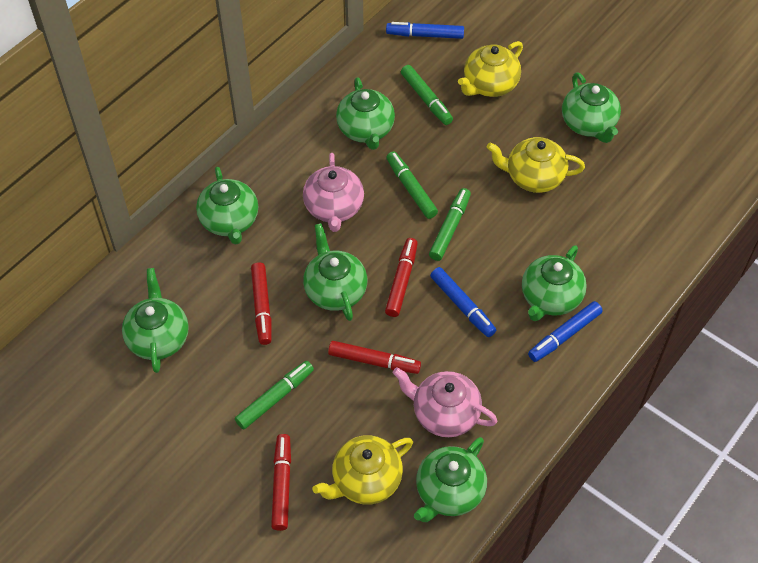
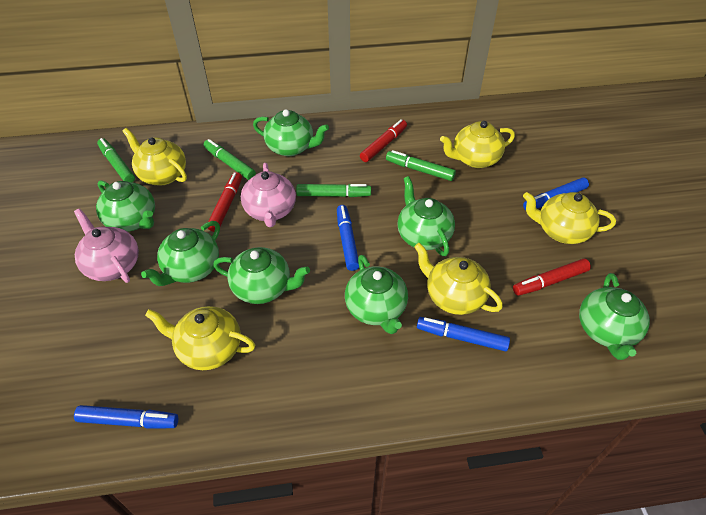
blue marker: 3 -> 4
red marker: 4 -> 3
yellow teapot: 3 -> 5

